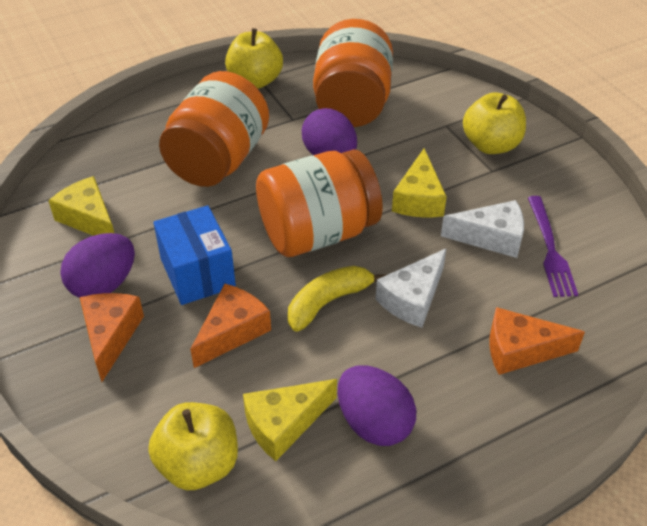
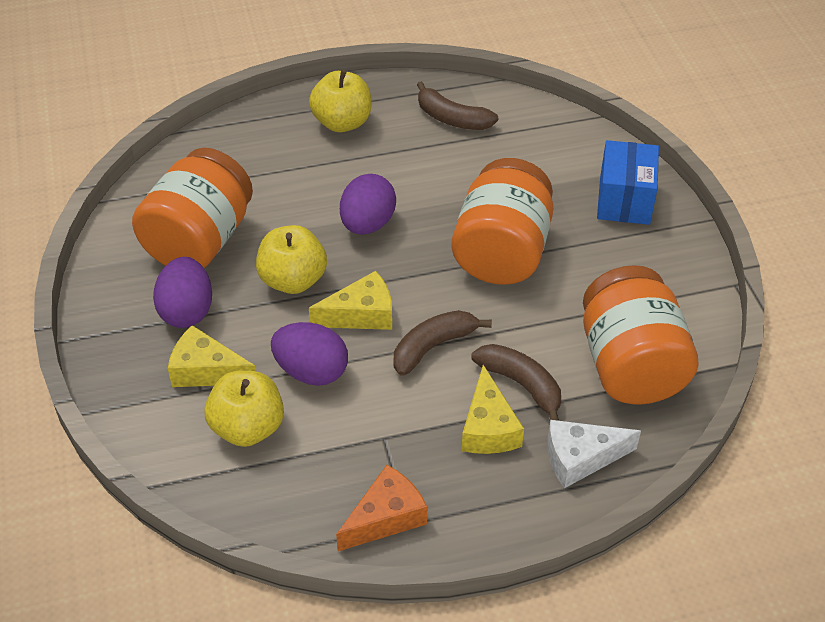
brown banana: 0 -> 3
orange cheese: 3 -> 1
purple fork: 1 -> 0
white cheese: 2 -> 1
yellow banana: 1 -> 0

